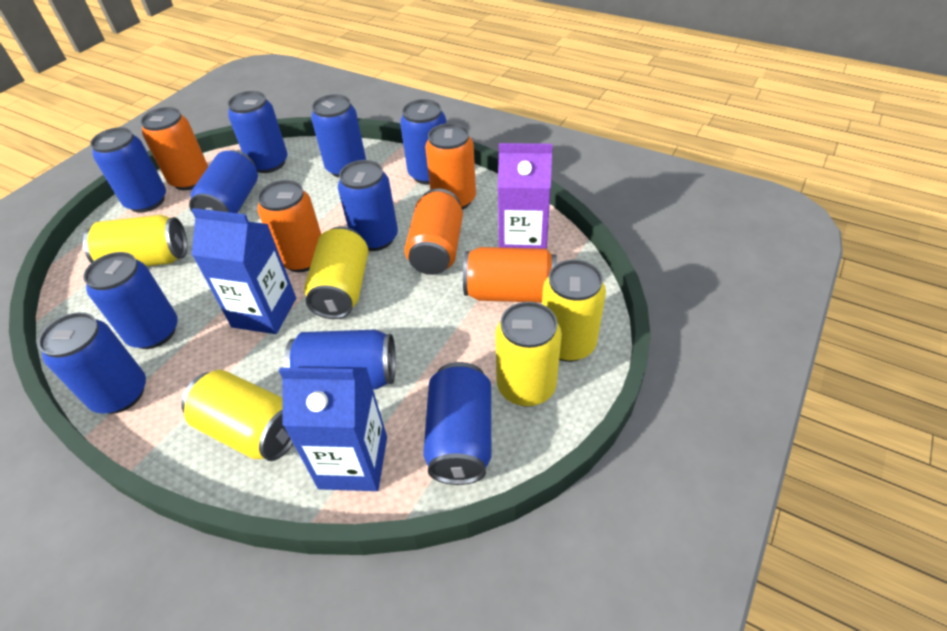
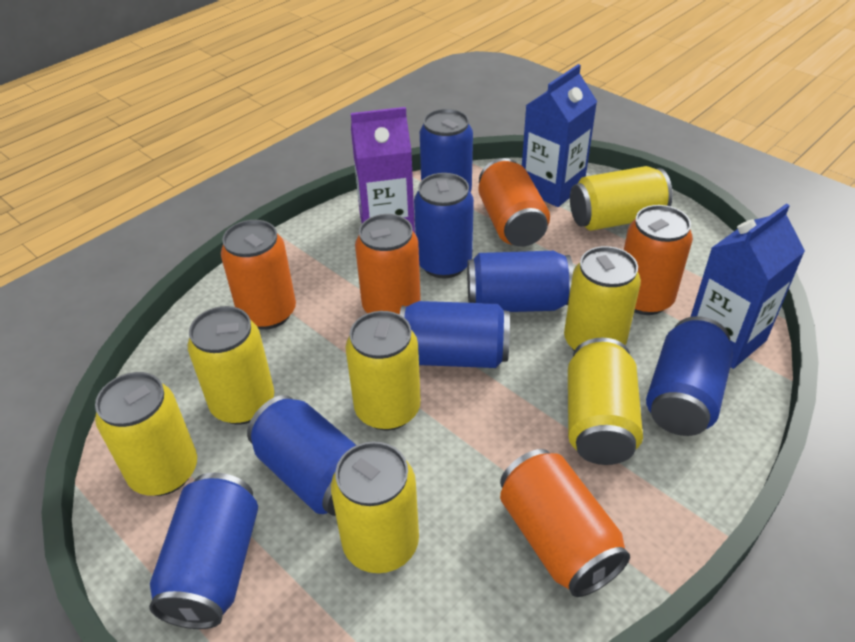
blue can: 10 -> 7
yellow can: 5 -> 7

